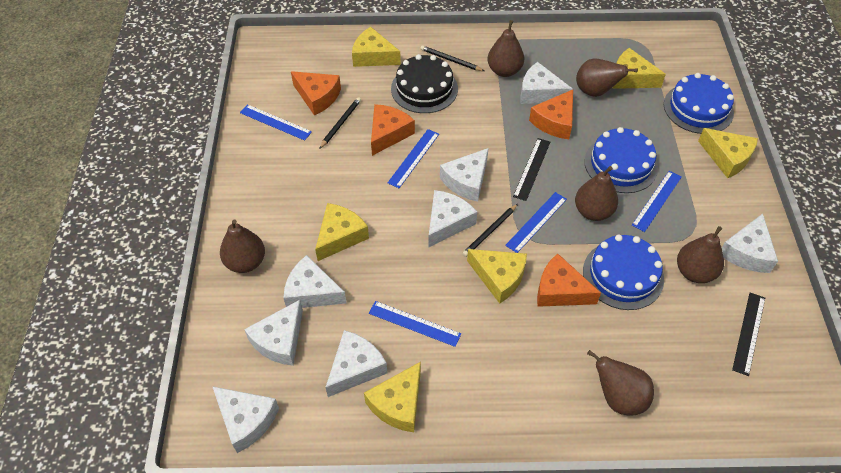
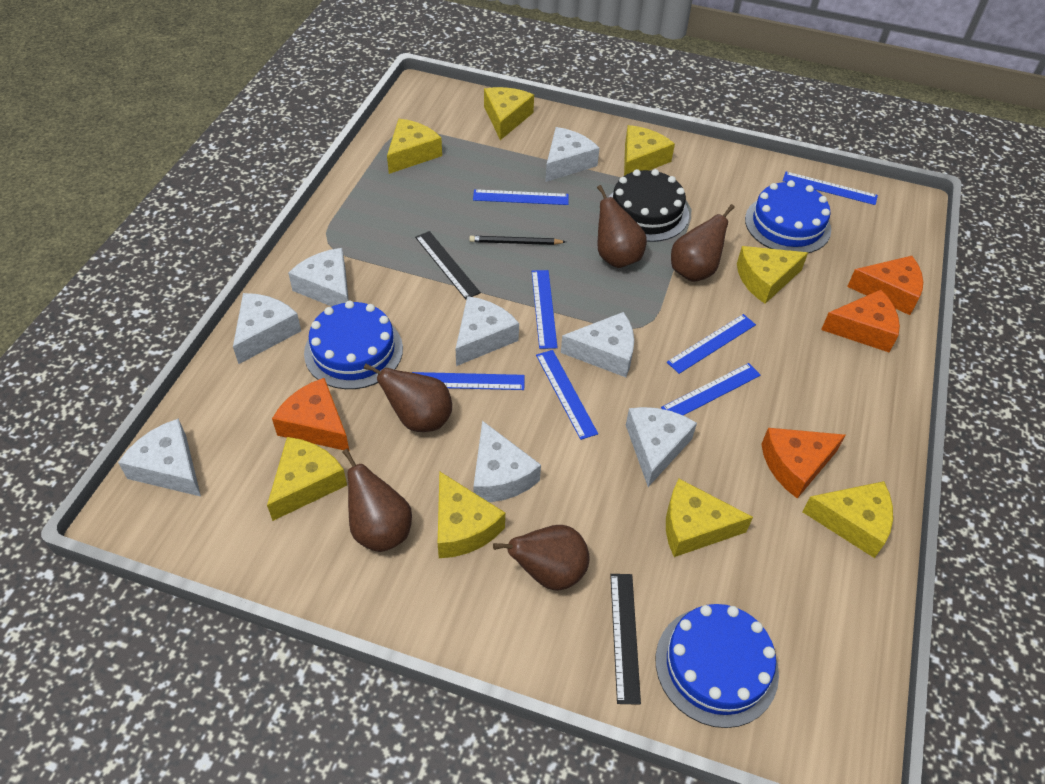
black pencil: 3 -> 1
blue ruler: 5 -> 7
brown pear: 6 -> 5
yellow cheese: 6 -> 8

